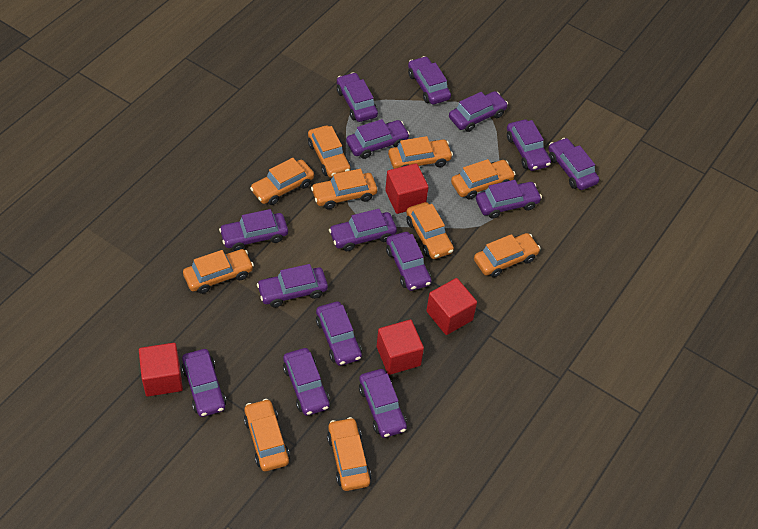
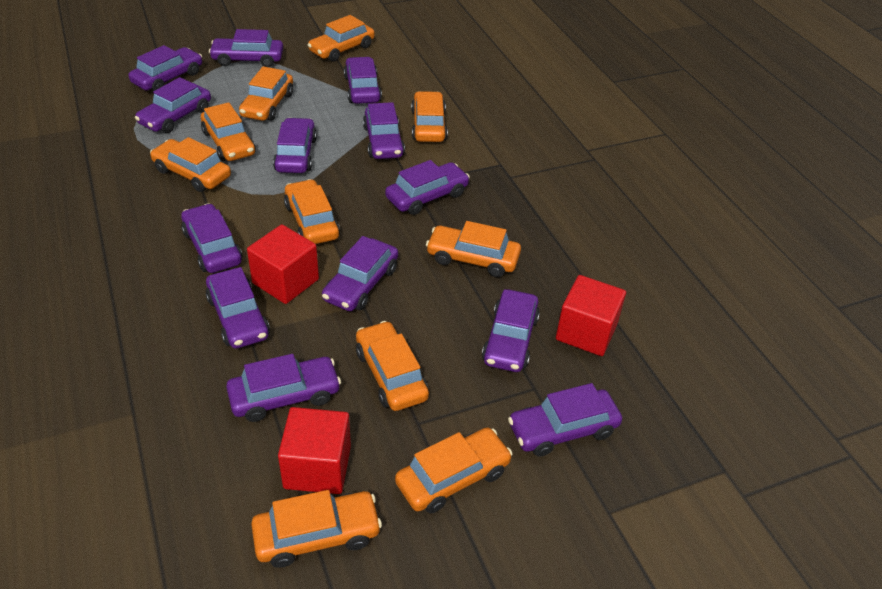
purple car: 15 -> 13
red cube: 4 -> 3

